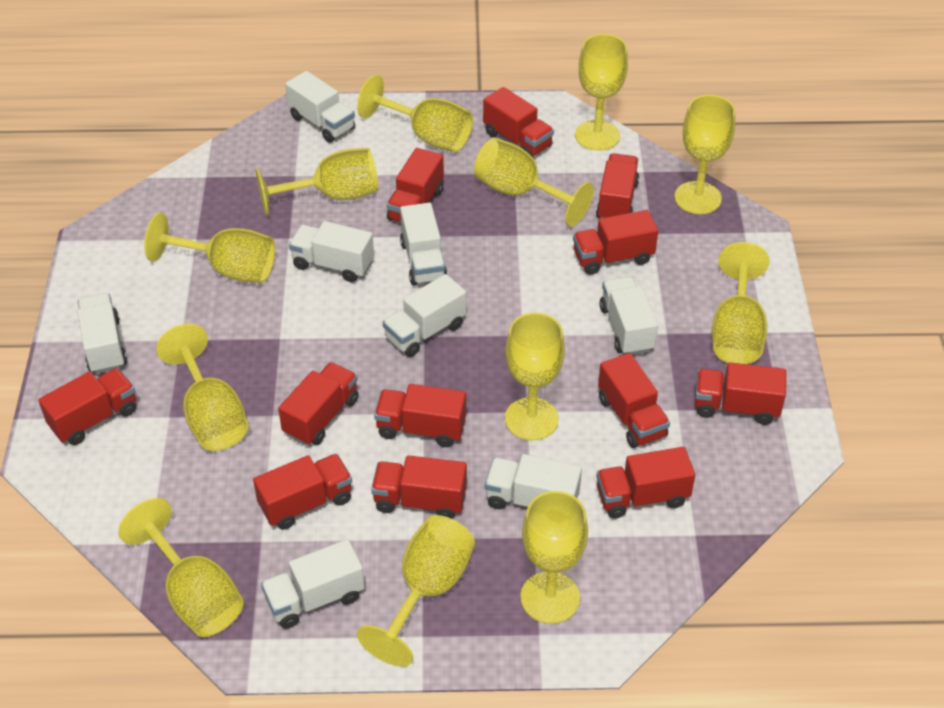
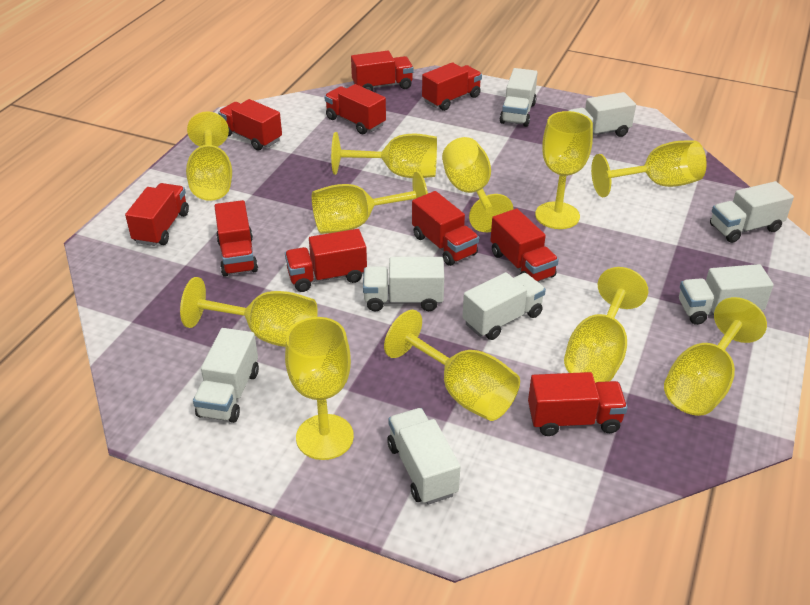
red truck: 12 -> 10
yellow goblet: 12 -> 11

